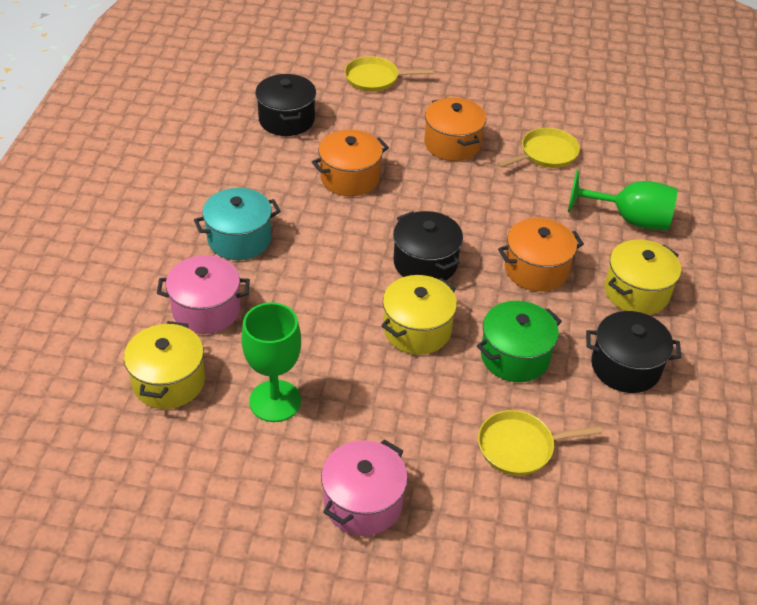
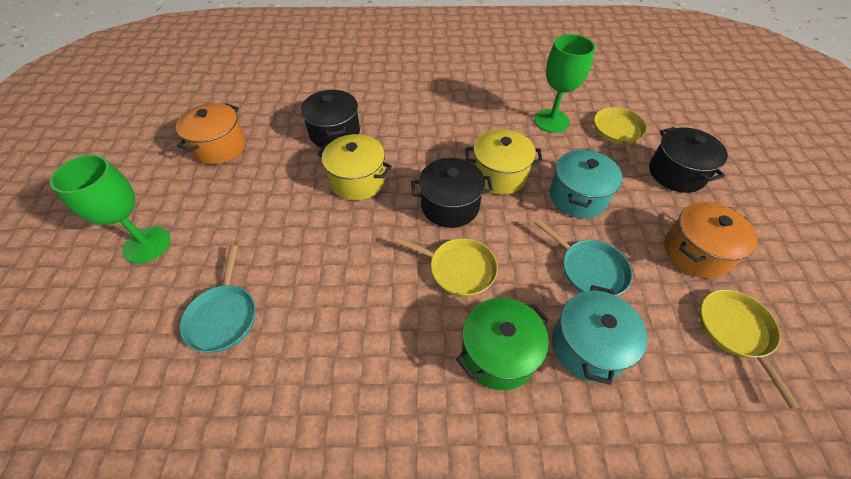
orange pot: 3 -> 2
pink pot: 2 -> 0
turquoise pan: 0 -> 2
turquoise pot: 1 -> 2
yellow pot: 3 -> 2

